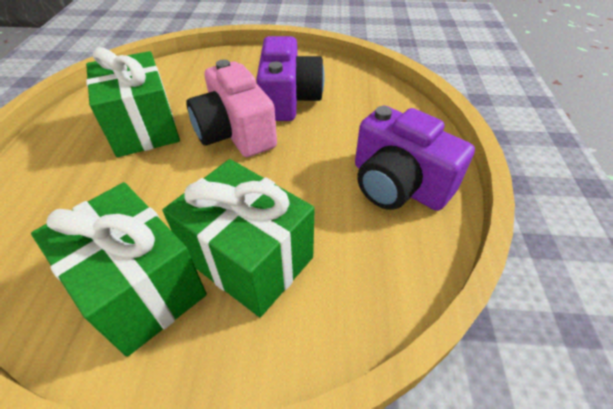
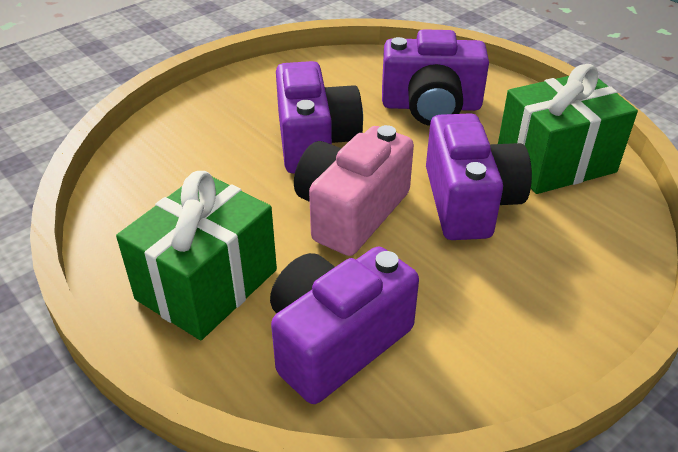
green gift: 3 -> 2
purple camera: 2 -> 4

